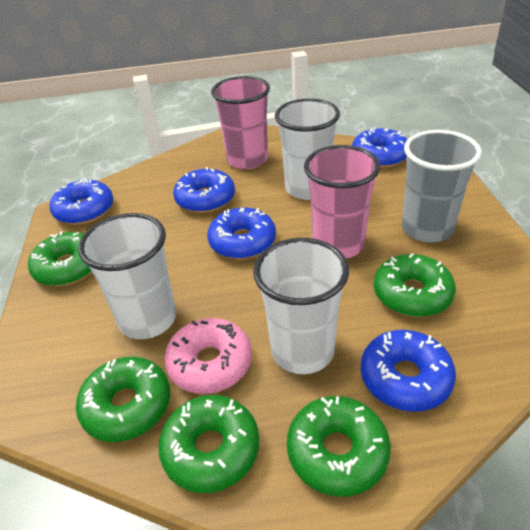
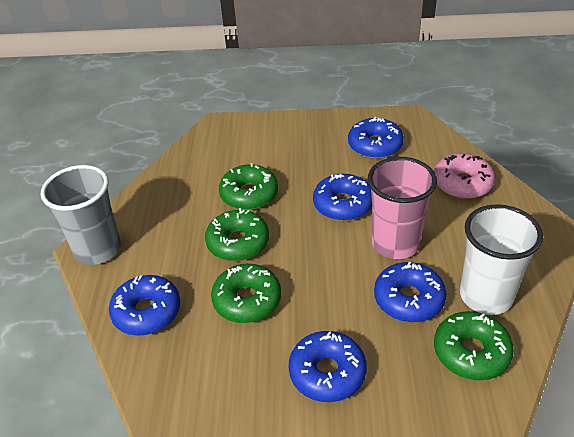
green donut: 5 -> 4
pink cup: 2 -> 1
white cup: 3 -> 1

